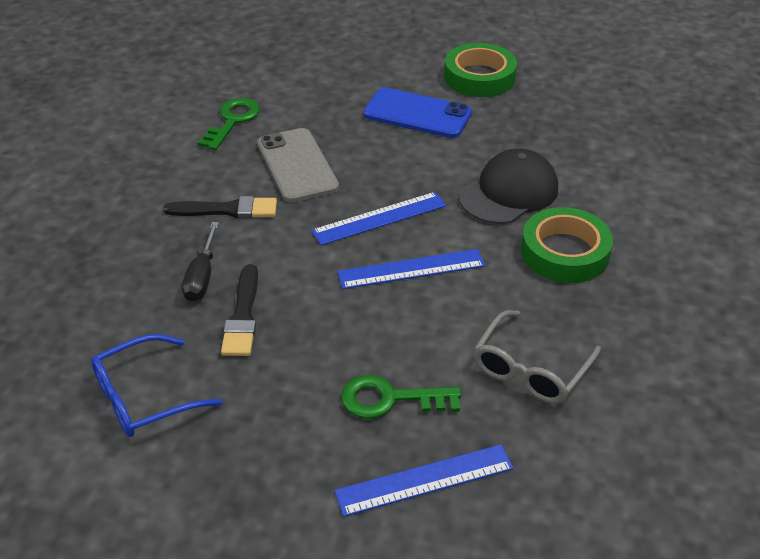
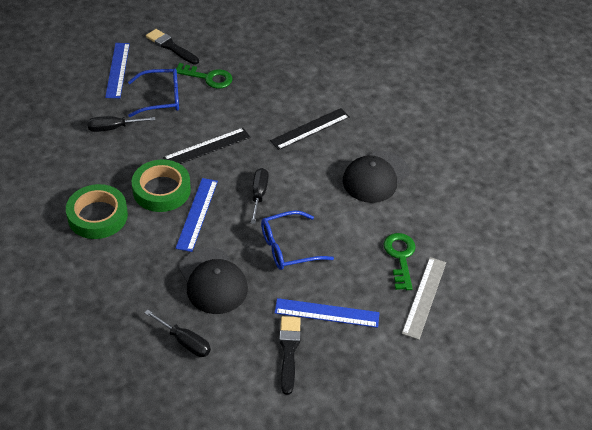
black cap: 1 -> 2
black ruler: 0 -> 2
black screwdriver: 1 -> 3
blue glasses: 1 -> 2
blue phone: 1 -> 0
grey glasses: 1 -> 0
grey phone: 1 -> 0
grey ruler: 0 -> 1

